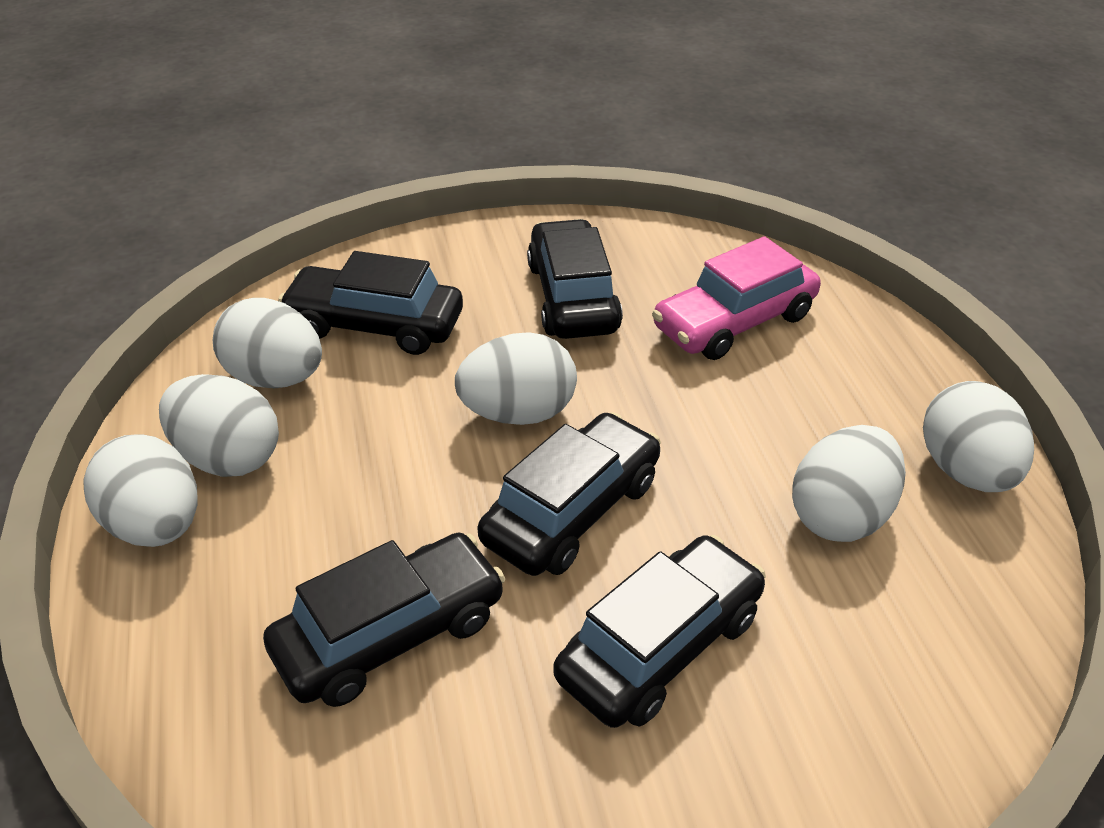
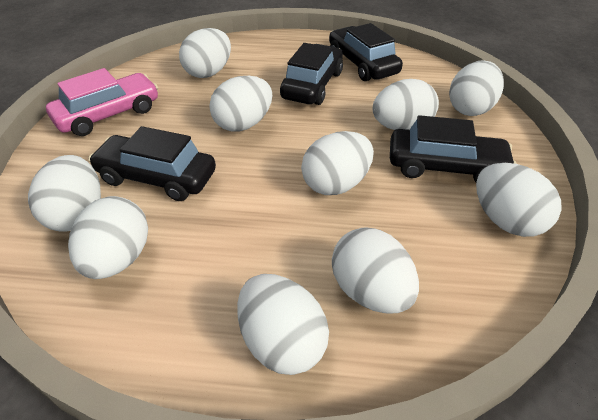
black car: 5 -> 4
white egg: 6 -> 10

